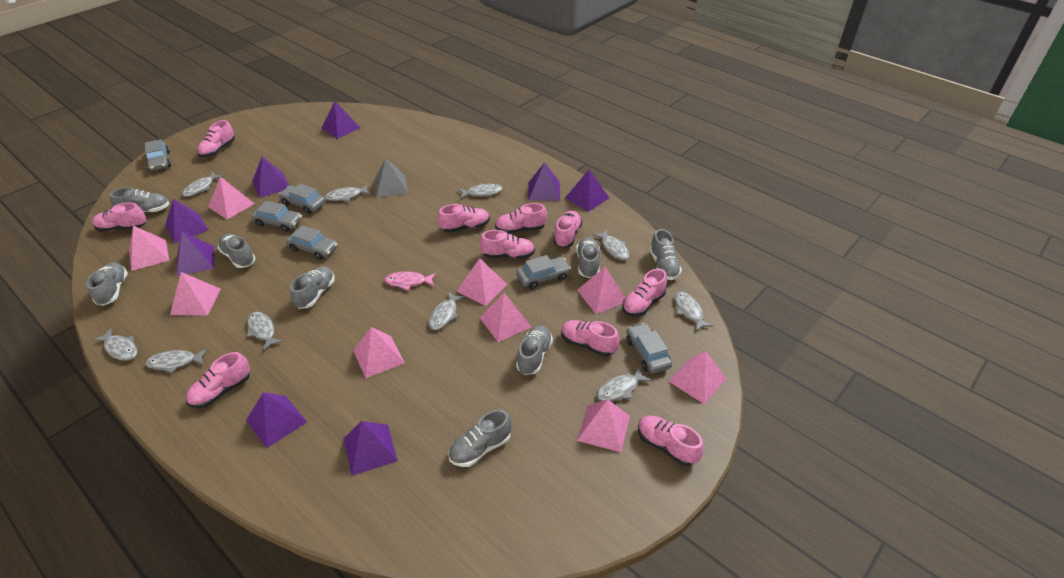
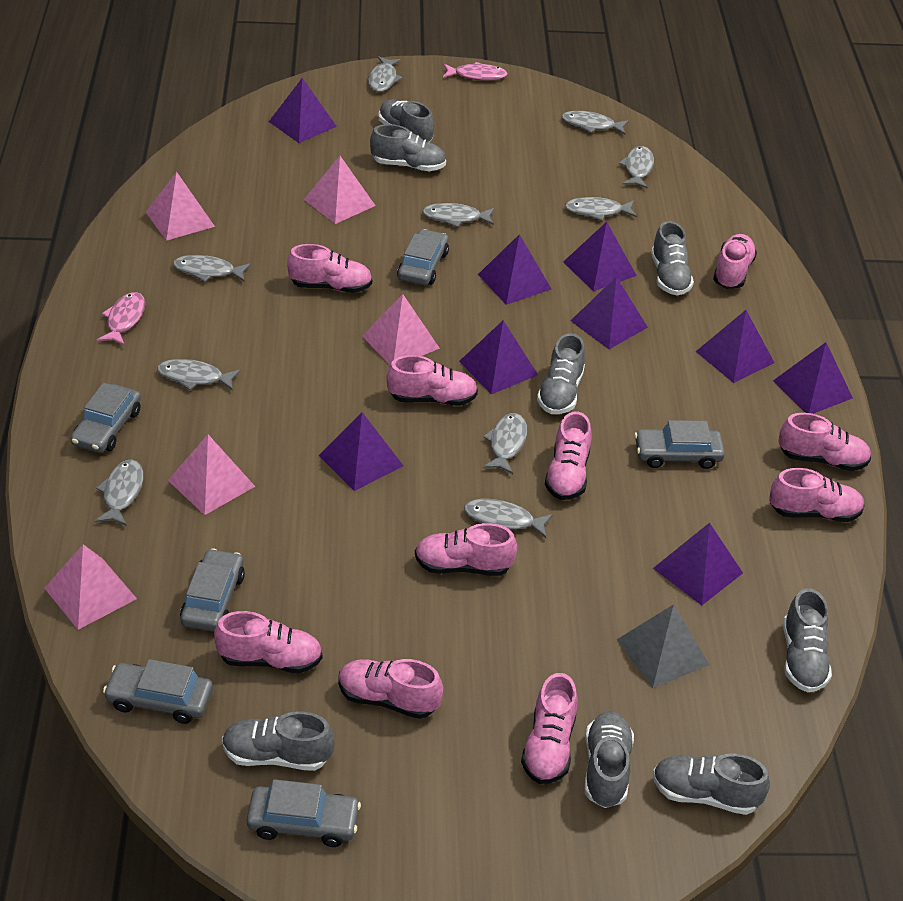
pink fish: 1 -> 2
pink pyramid: 9 -> 5
purple pyramid: 8 -> 9

